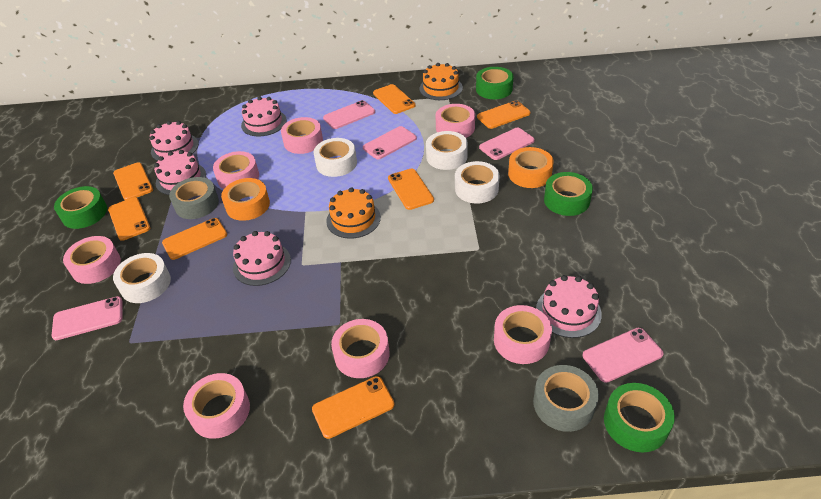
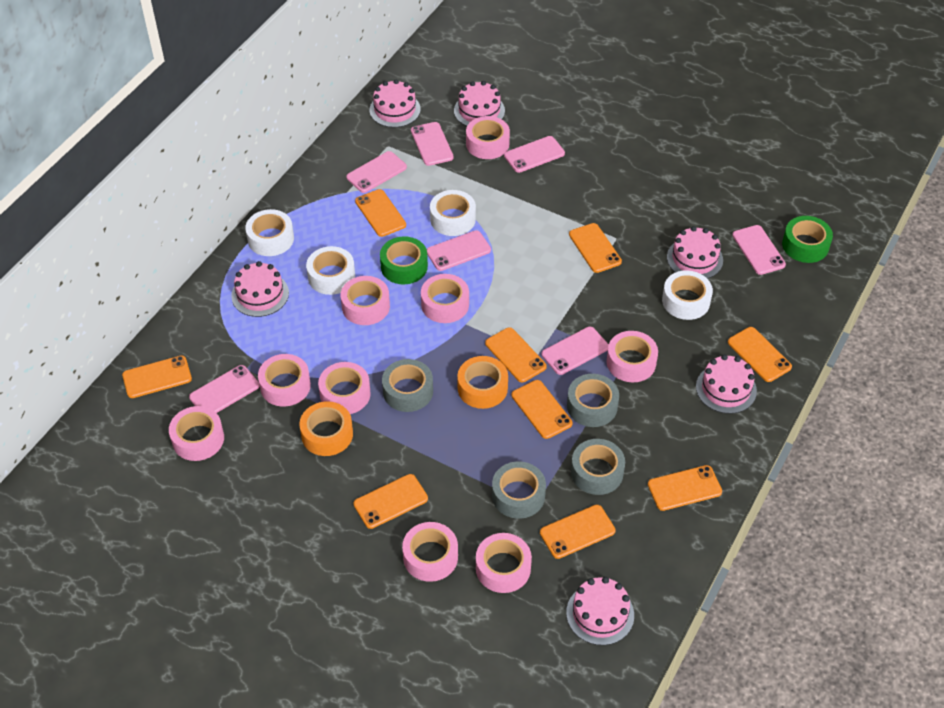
green tape: 4 -> 2
grey tape: 2 -> 4
orange cake: 2 -> 0
orange phone: 7 -> 9
pink cake: 5 -> 6
pink phone: 5 -> 7
pink tape: 7 -> 9

